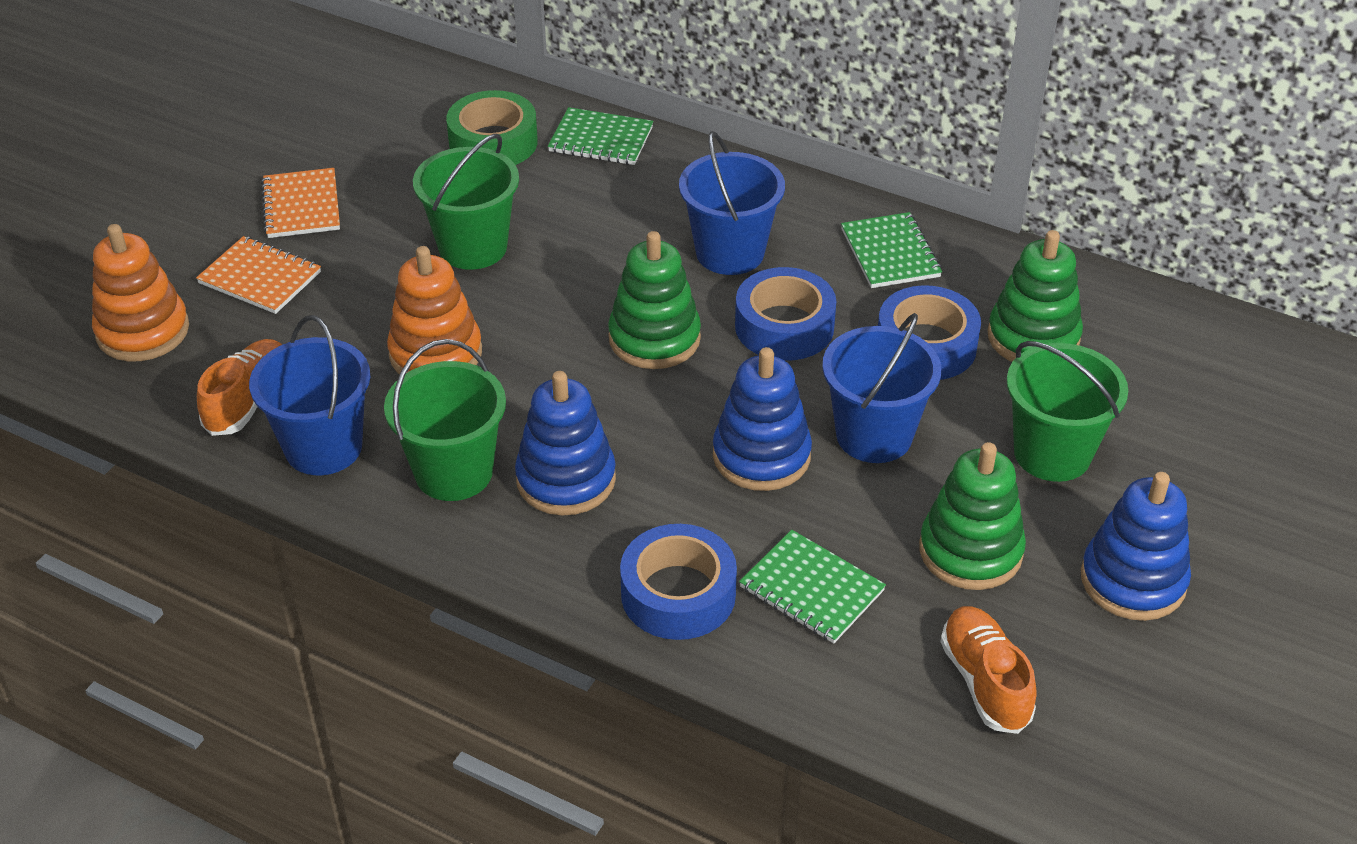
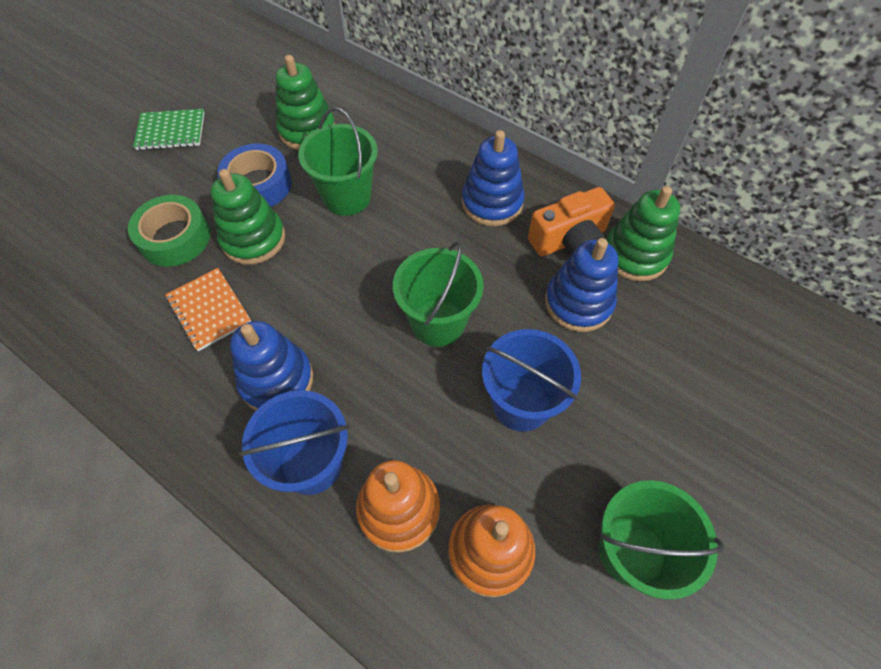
blue bucket: 3 -> 2
blue tape: 3 -> 1
green notebook: 3 -> 1
orange camera: 0 -> 1
orange notebook: 2 -> 1
orange shoe: 2 -> 0

